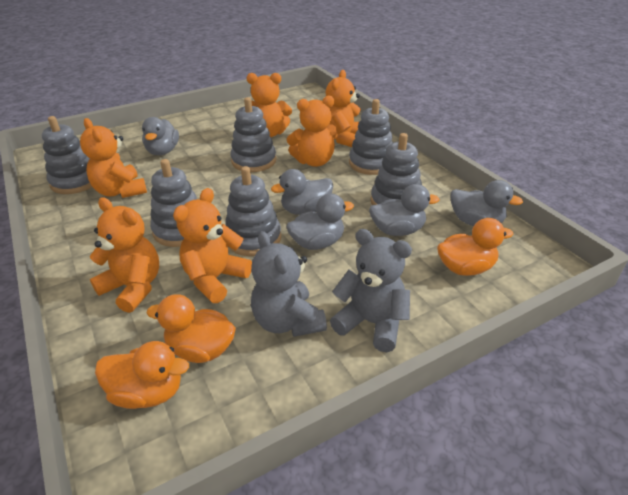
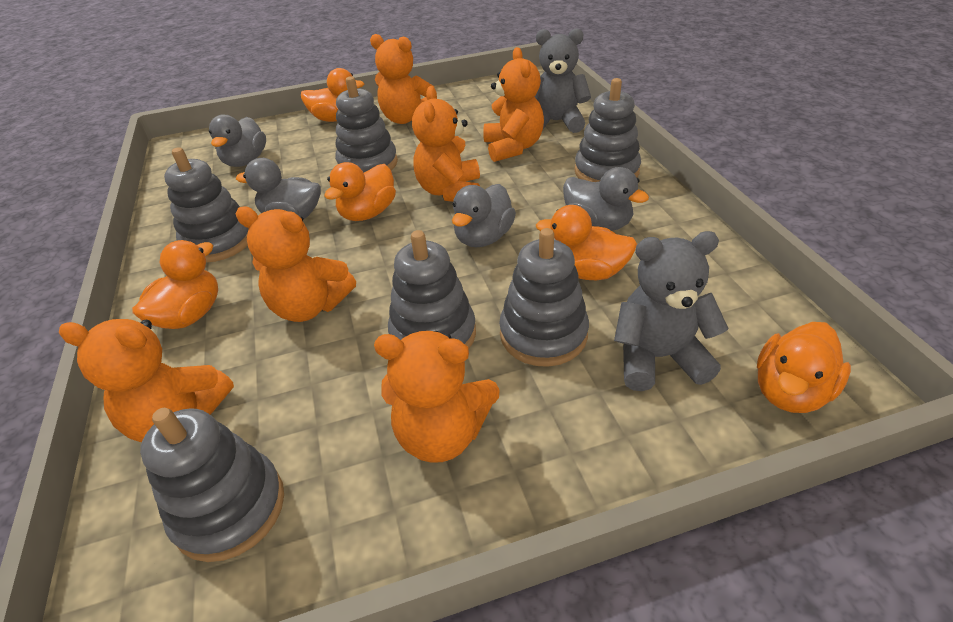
grey duck: 5 -> 4
orange duck: 3 -> 5

